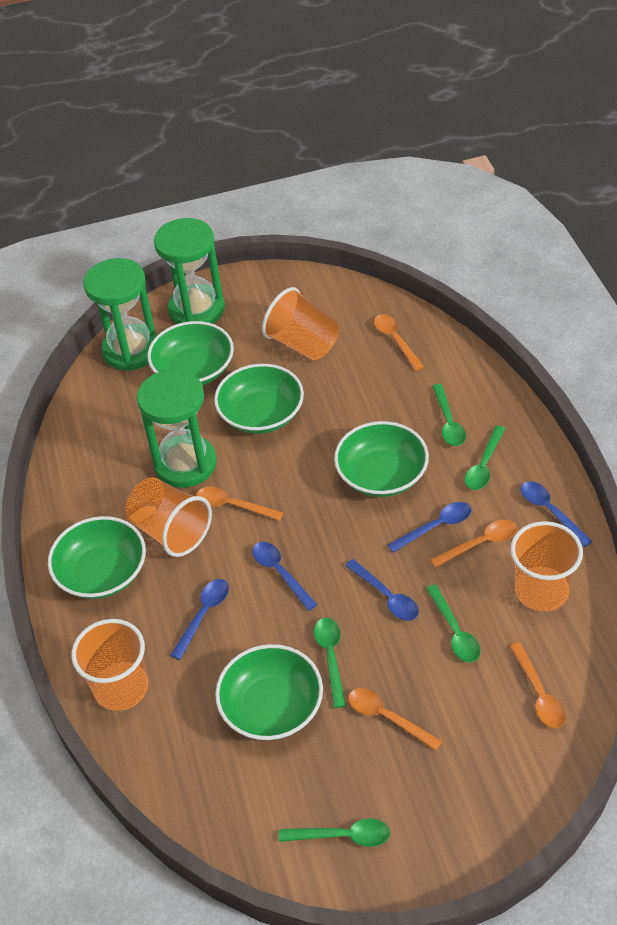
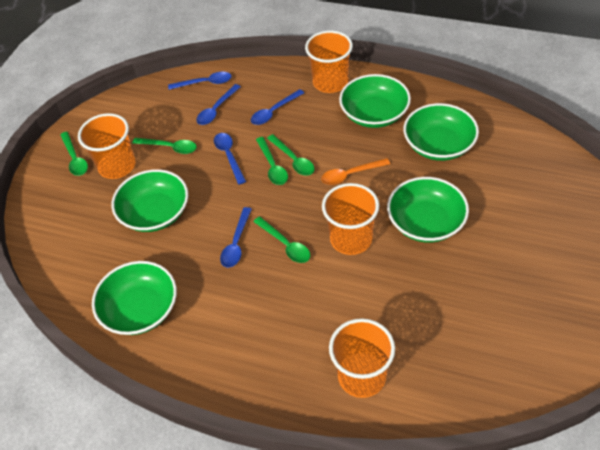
green hourglass: 3 -> 0
orange spoon: 5 -> 1

